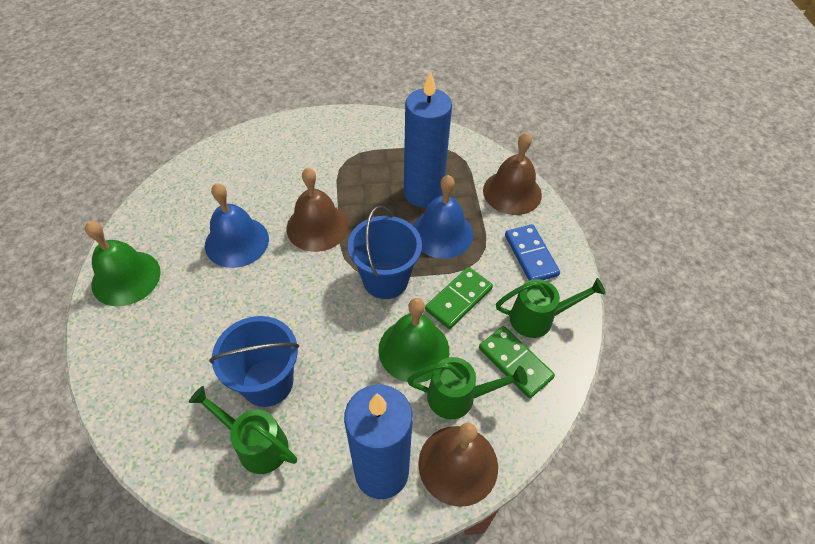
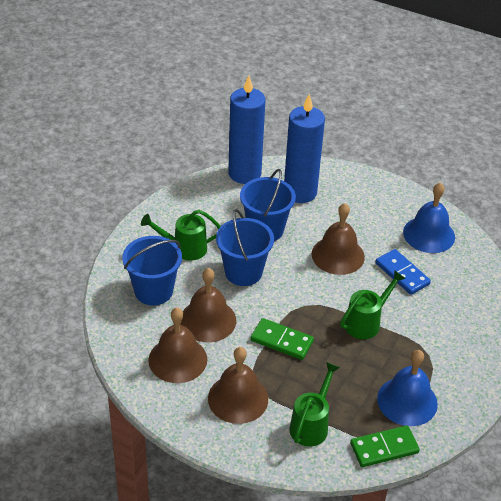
blue bucket: 2 -> 3
brown bell: 3 -> 4
green bell: 2 -> 0

